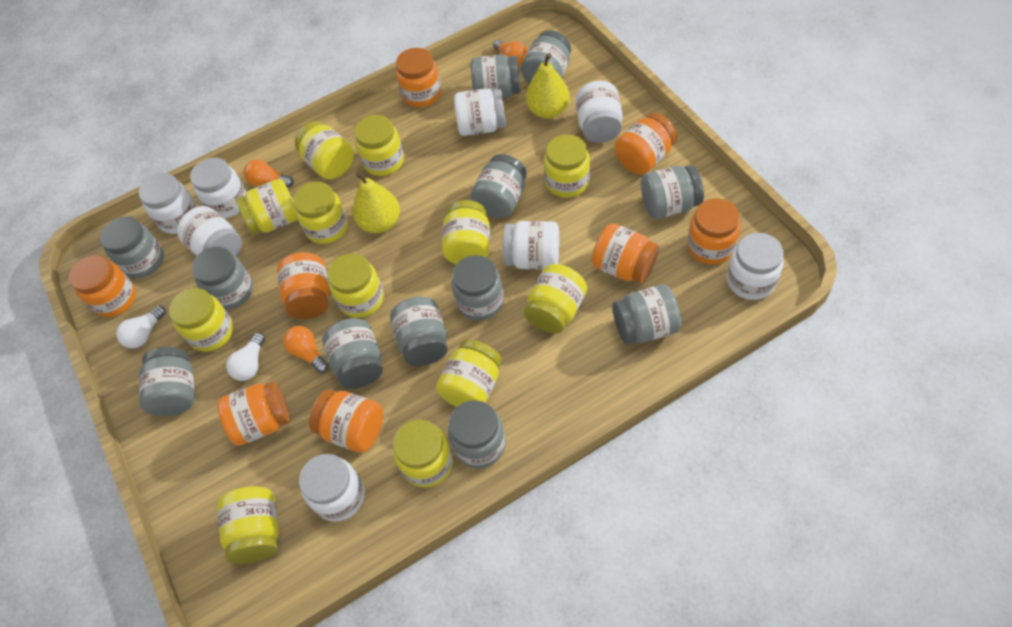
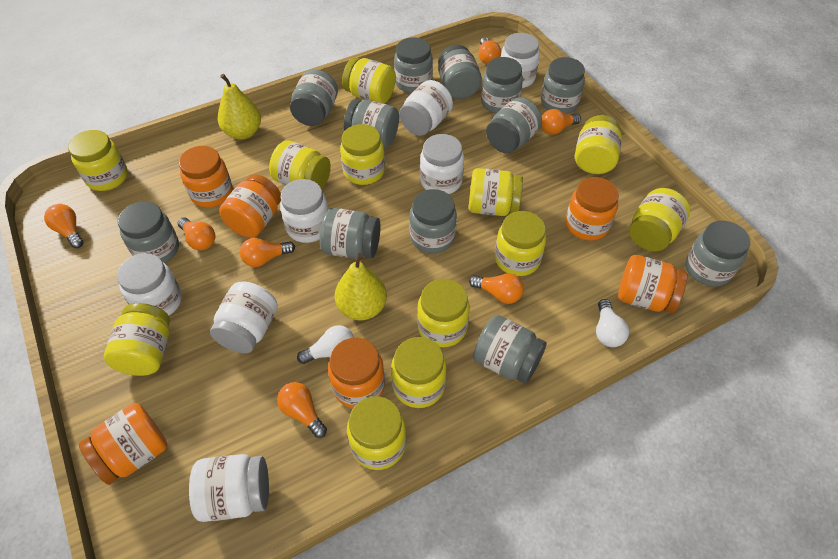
orange jar: 8 -> 6
orange light bulb: 3 -> 7
white jar: 8 -> 7

